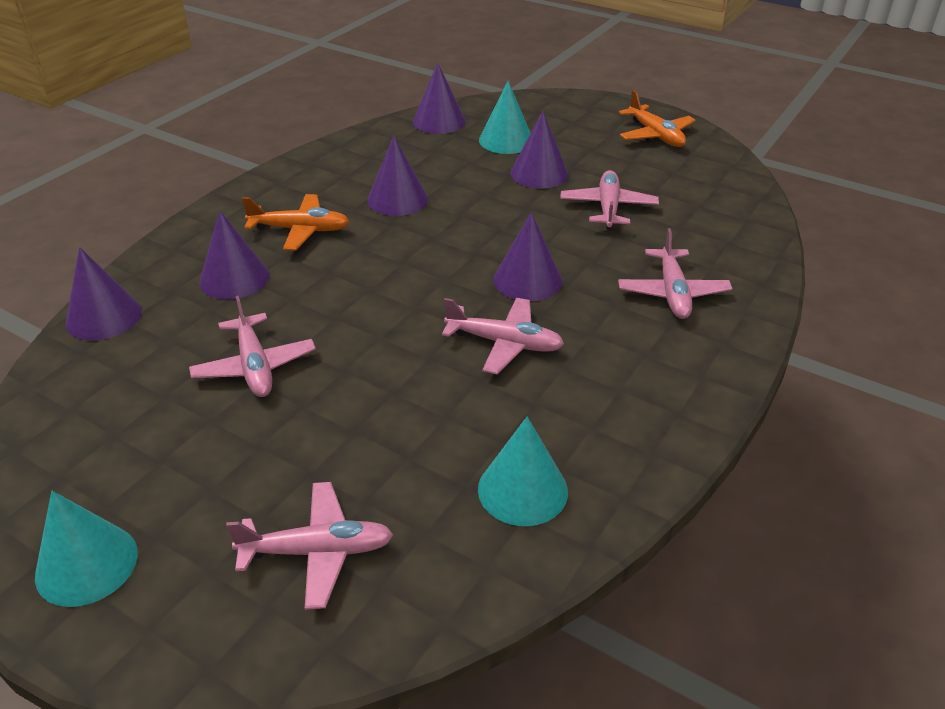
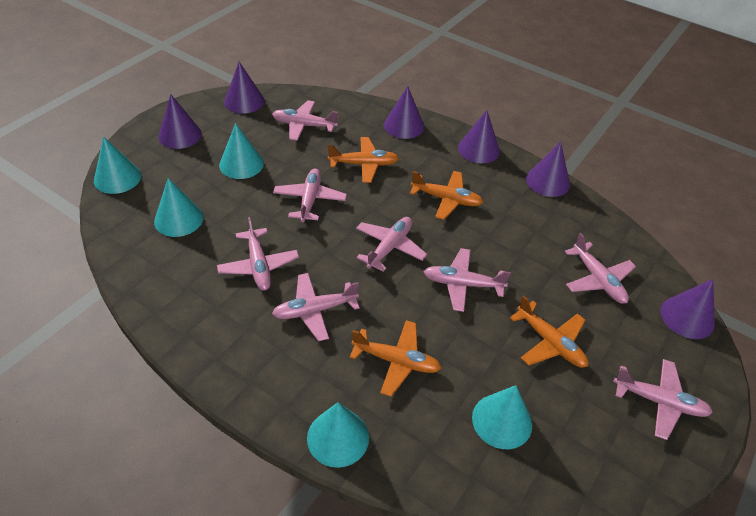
orange plane: 2 -> 4
pink plane: 5 -> 8
turquoise cone: 3 -> 5

